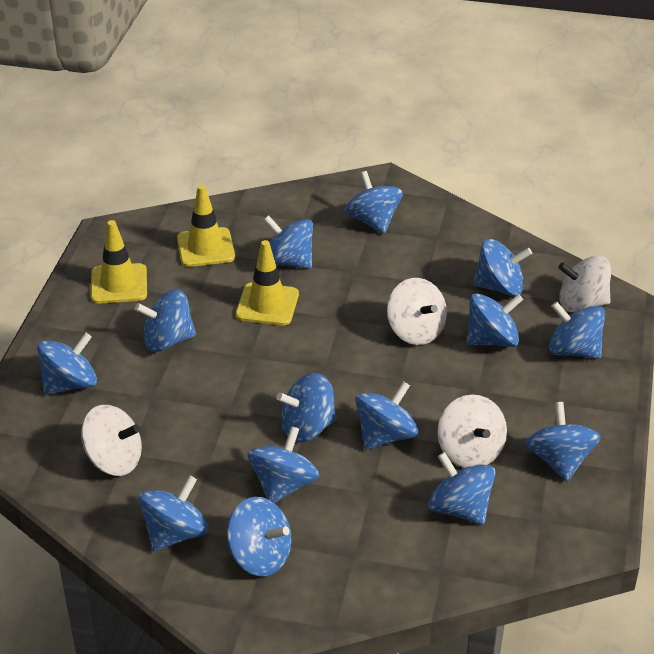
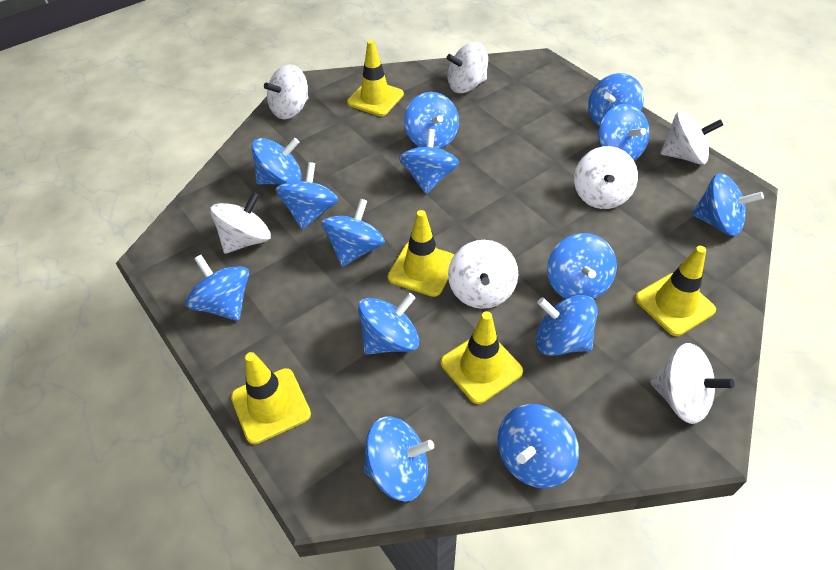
white spinning top: 4 -> 7
yellow traffic cone: 3 -> 5

